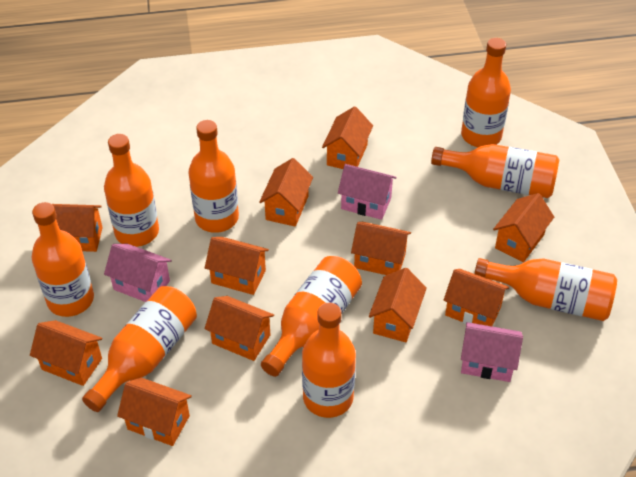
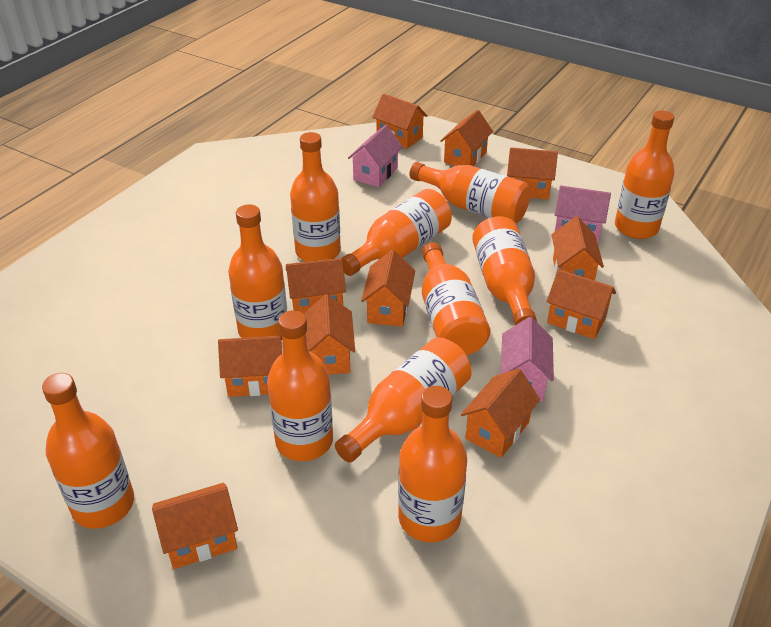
orange bottle: 9 -> 11

